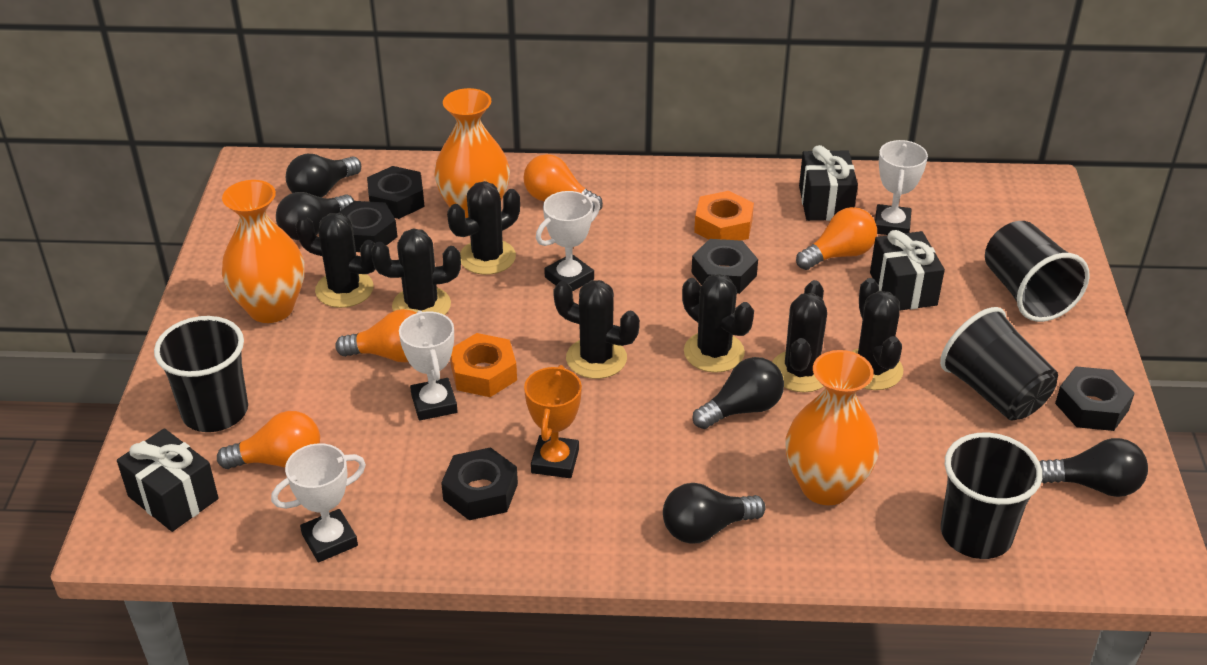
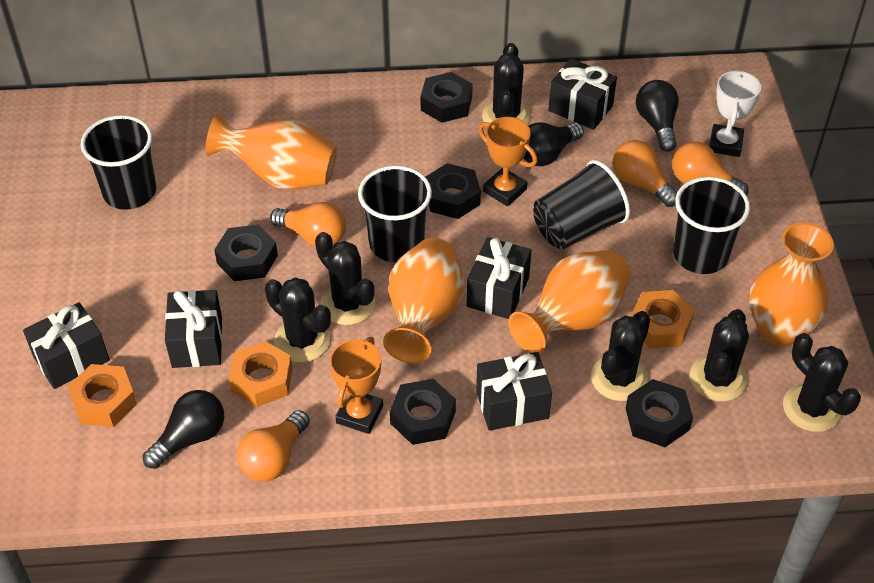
black cactus: 7 -> 6
black gift: 3 -> 5
black light bulb: 5 -> 3
orange nut: 2 -> 3
orange trophy: 1 -> 2
orange vase: 3 -> 4
white trophy: 4 -> 1

